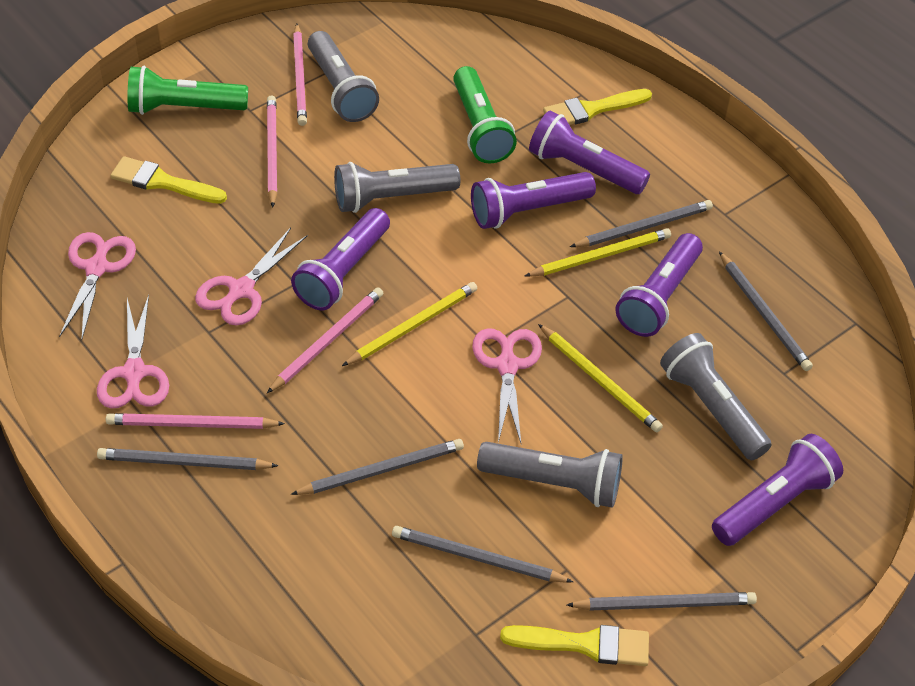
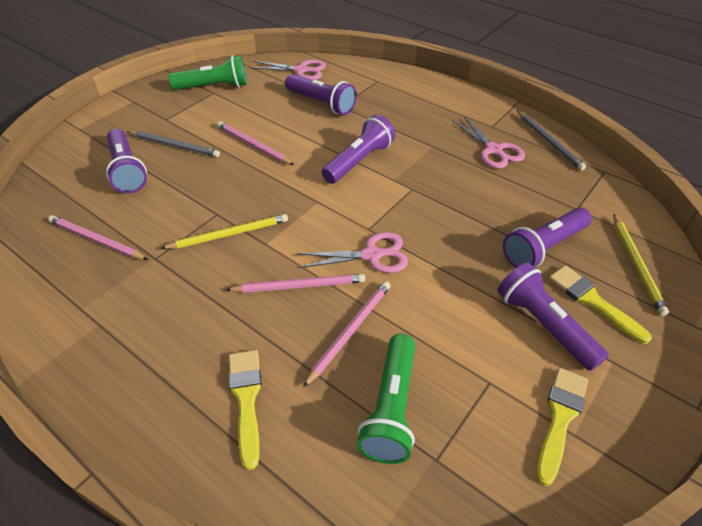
grey flashlight: 4 -> 0
grey pencil: 6 -> 2
pink scissors: 4 -> 3
yellow pencil: 3 -> 2

